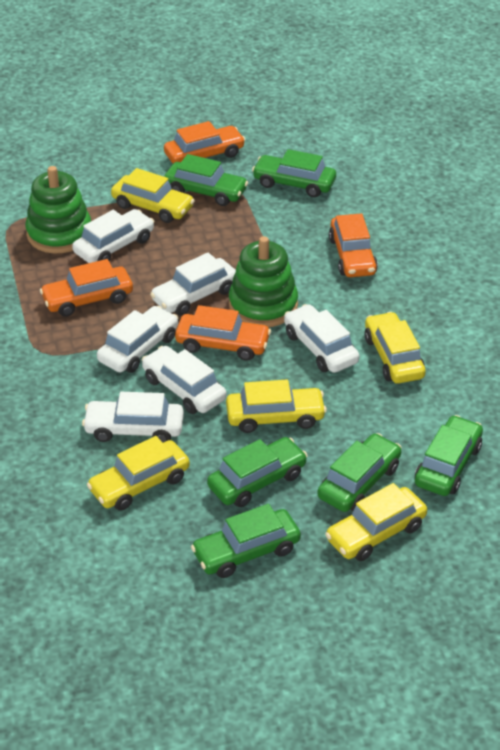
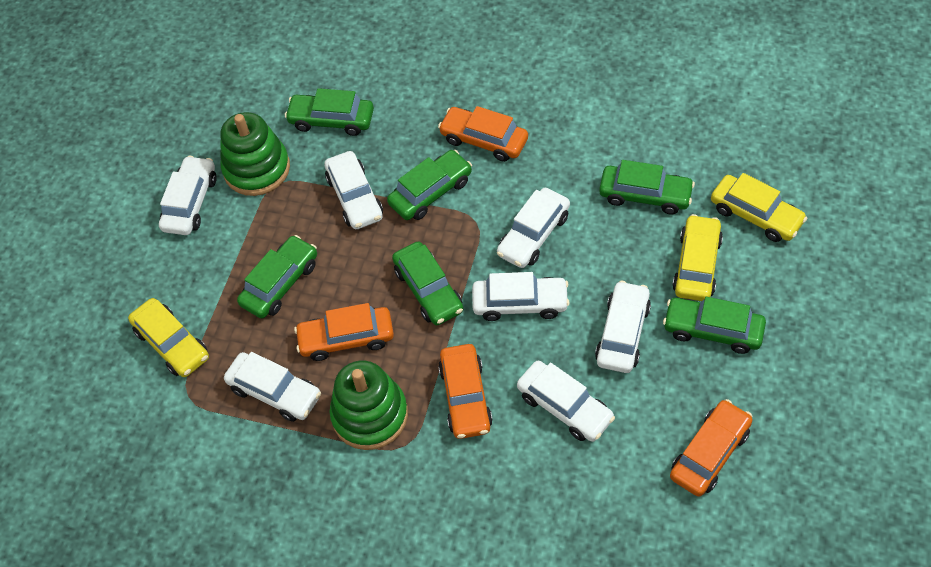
white car: 6 -> 7
yellow car: 5 -> 3

